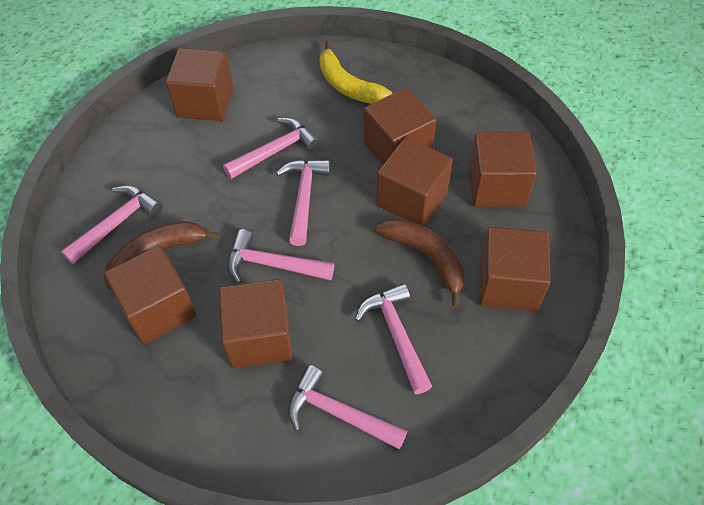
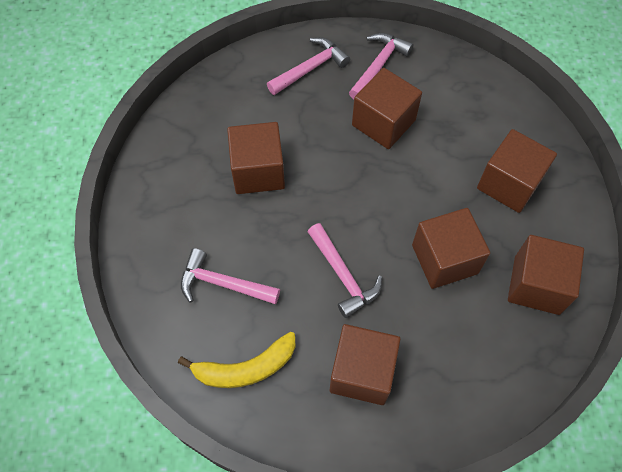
brown banana: 2 -> 0
brown cube: 7 -> 6
pink hammer: 6 -> 4

